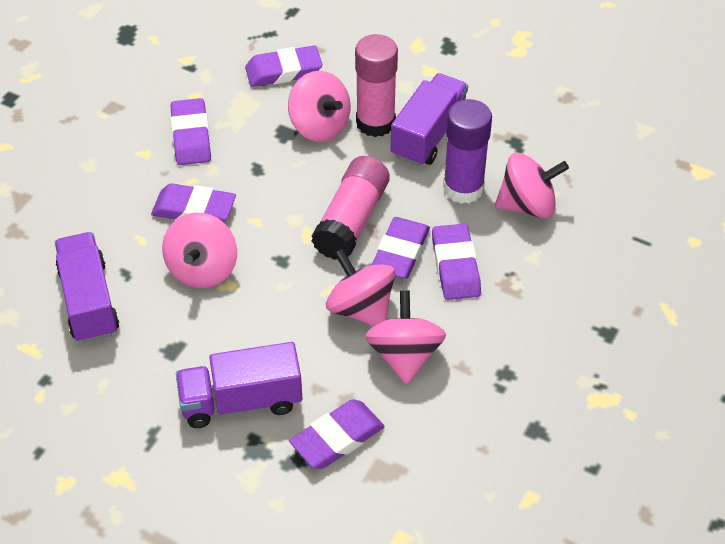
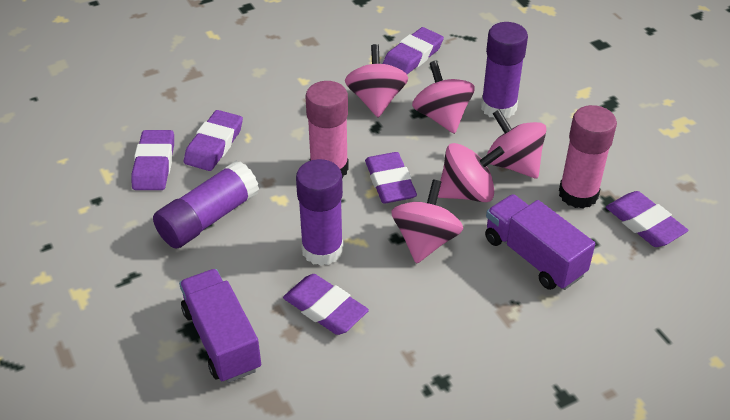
purple glue stick: 1 -> 3
purple truck: 3 -> 2

